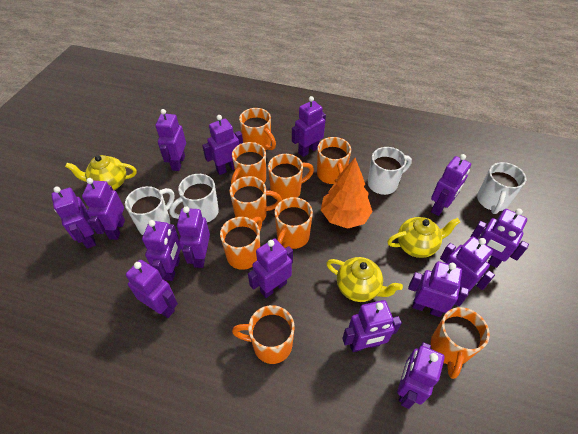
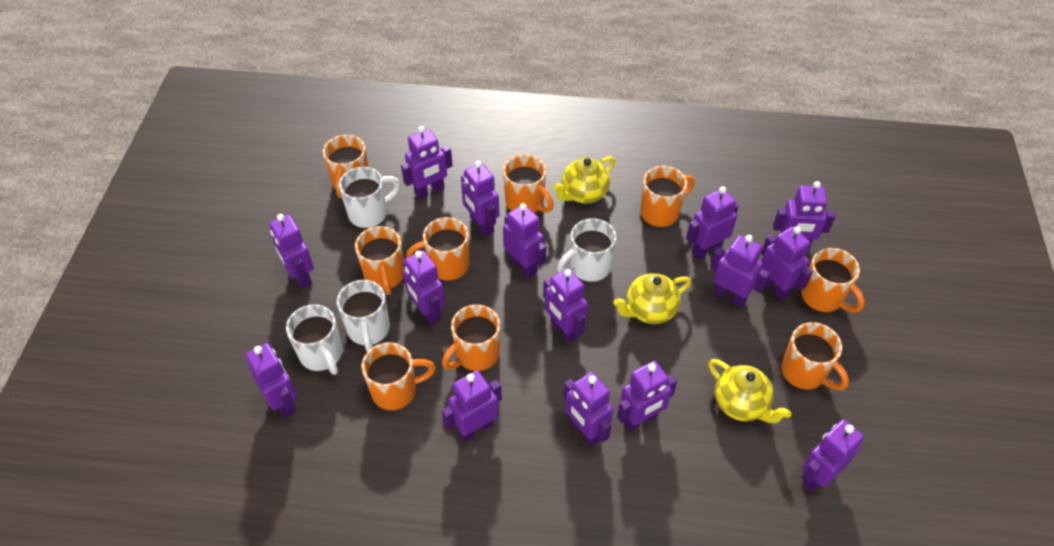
orange tree: 1 -> 0

